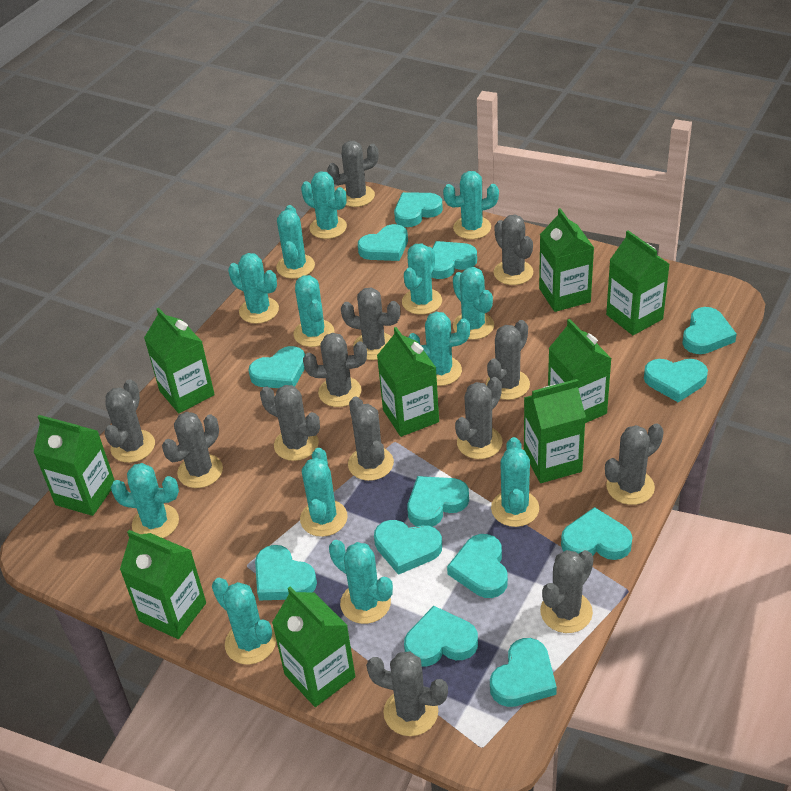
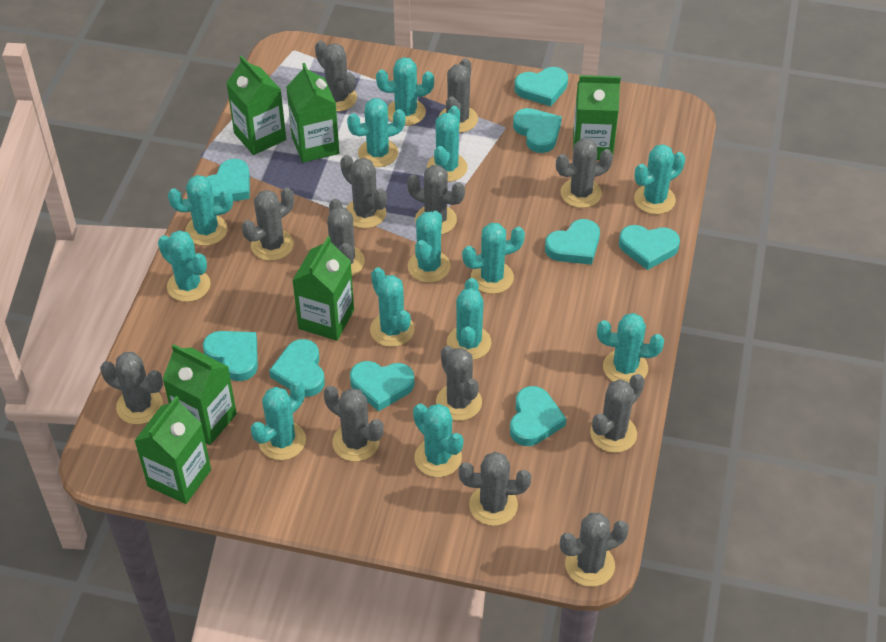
green carton: 9 -> 6
turquoise heart: 13 -> 9

